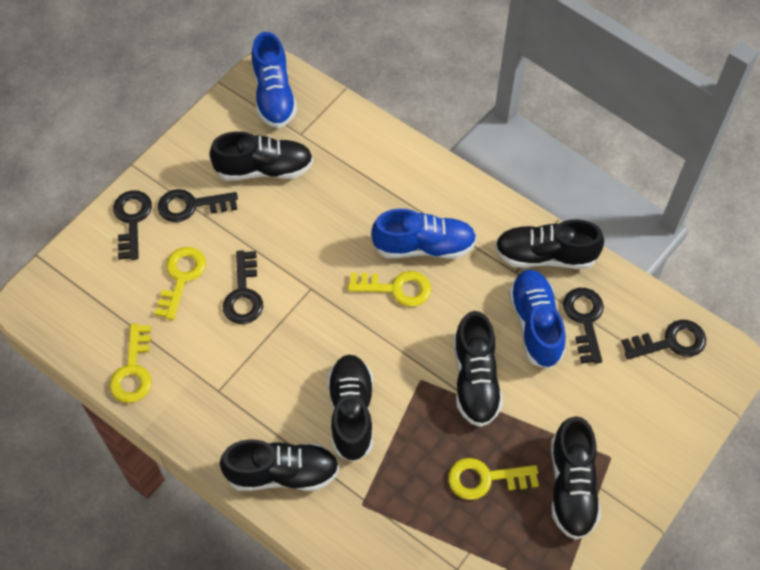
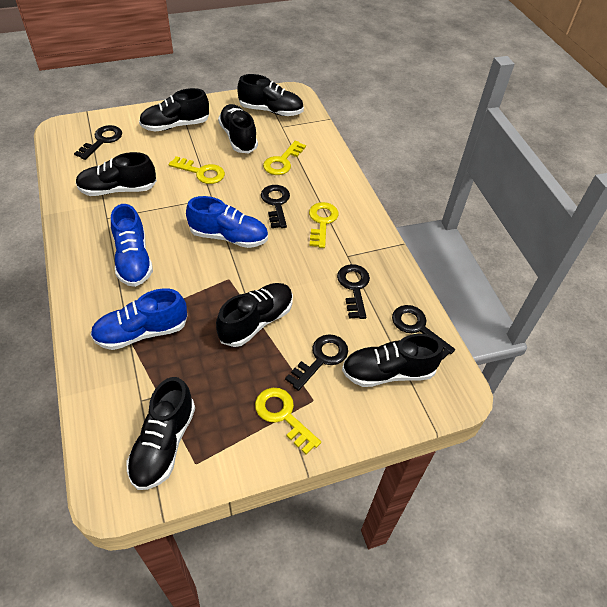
black shoe: 6 -> 7

